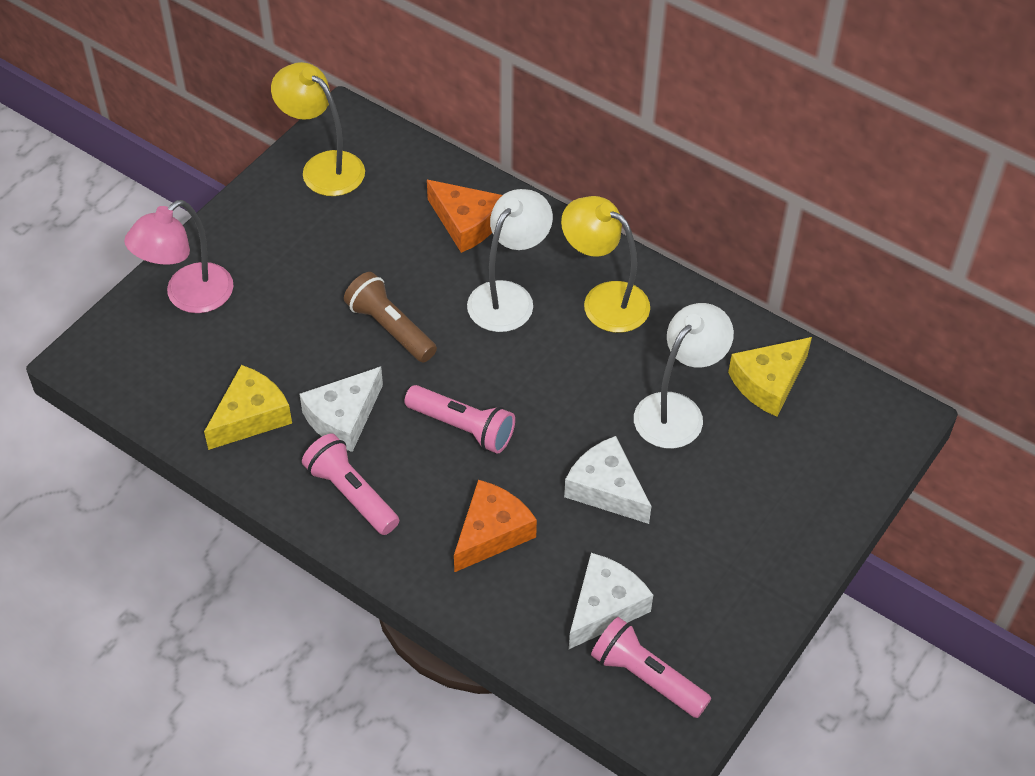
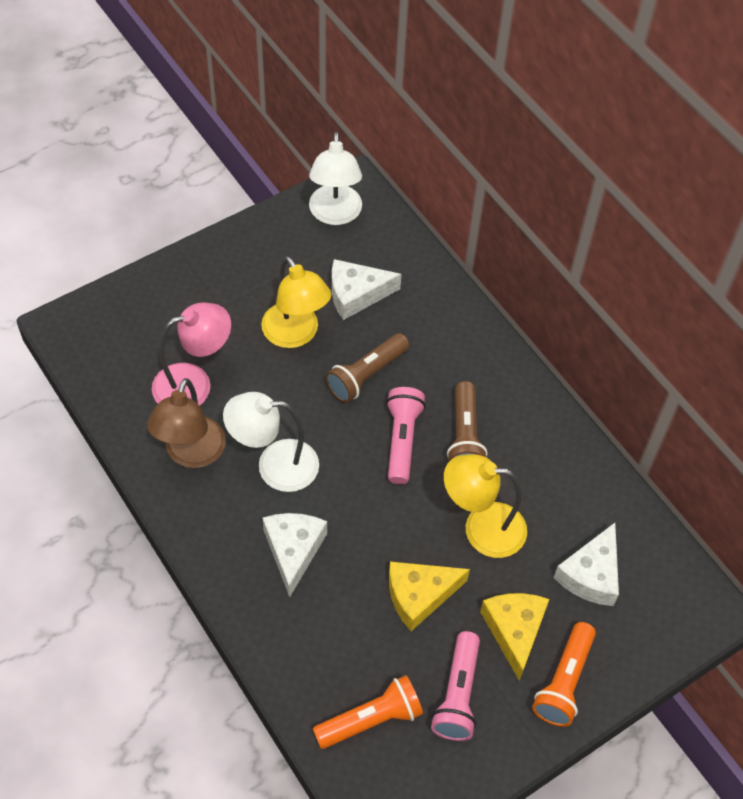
brown flashlight: 1 -> 2
brown lamp: 0 -> 1
orange cheese: 2 -> 0
orange flashlight: 0 -> 2
pink flashlight: 3 -> 2

